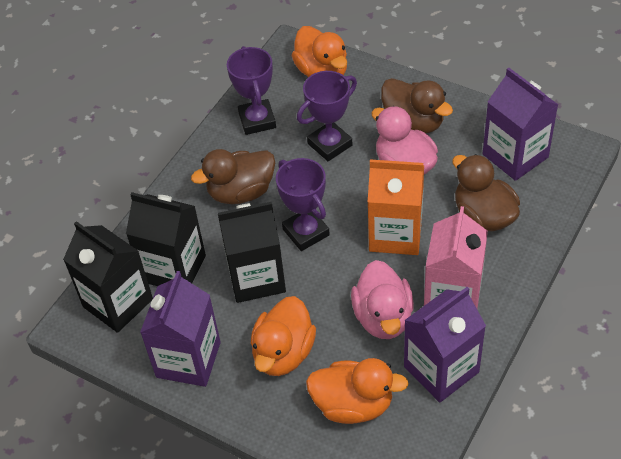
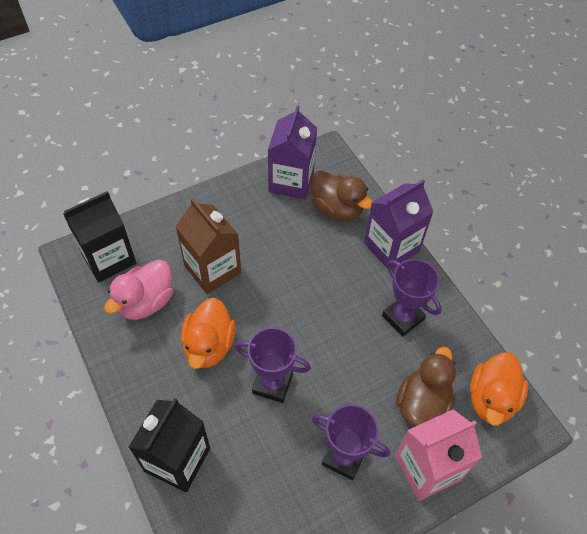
black carton: 3 -> 2
brown carton: 0 -> 1
brown duck: 3 -> 2
orange carton: 1 -> 0
orange duck: 3 -> 2
pink duck: 2 -> 1
purple carton: 3 -> 2

